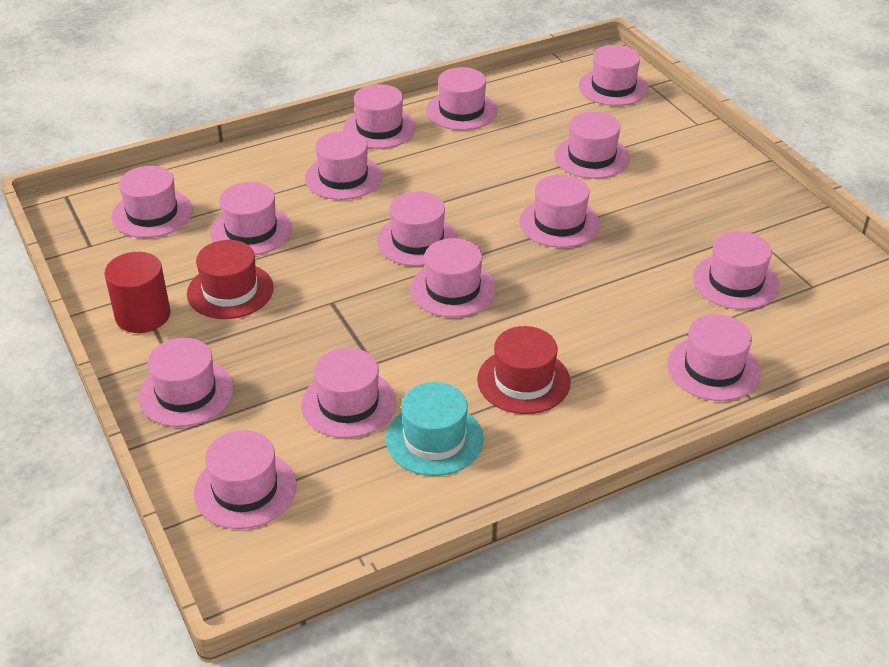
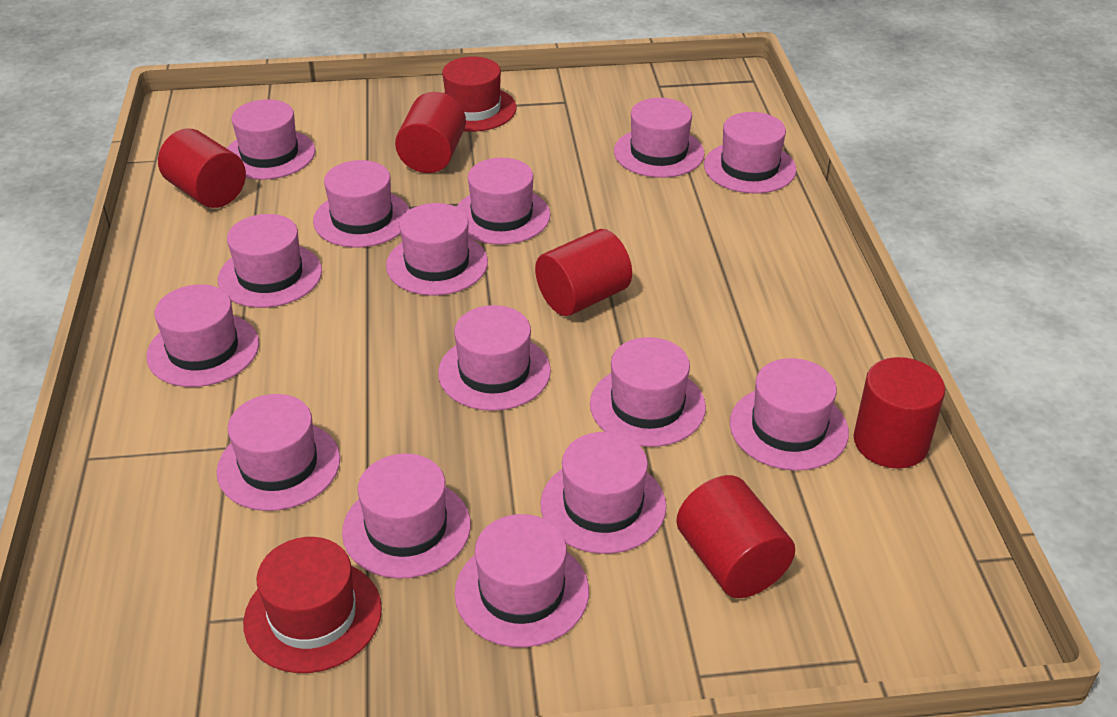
red cylinder: 1 -> 5
turquoise hat: 1 -> 0

